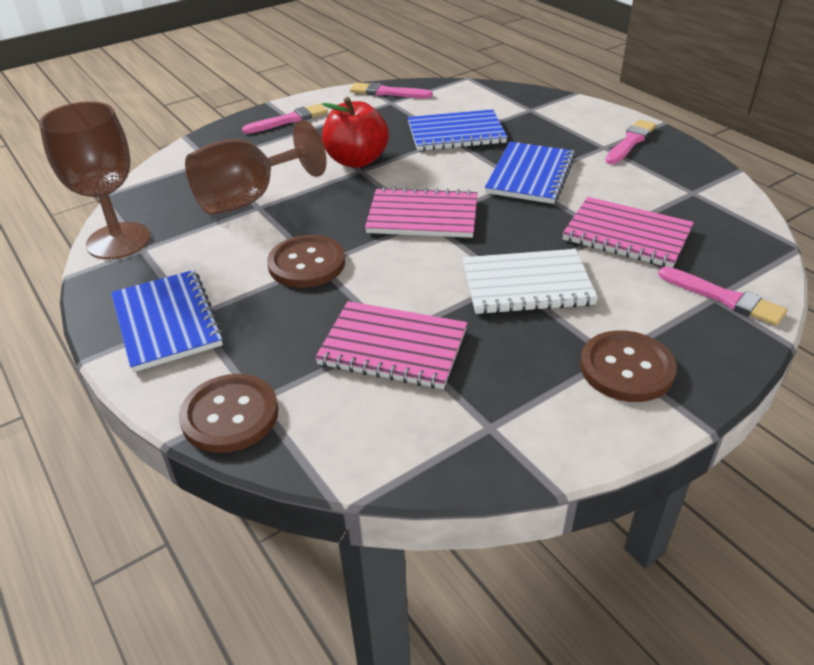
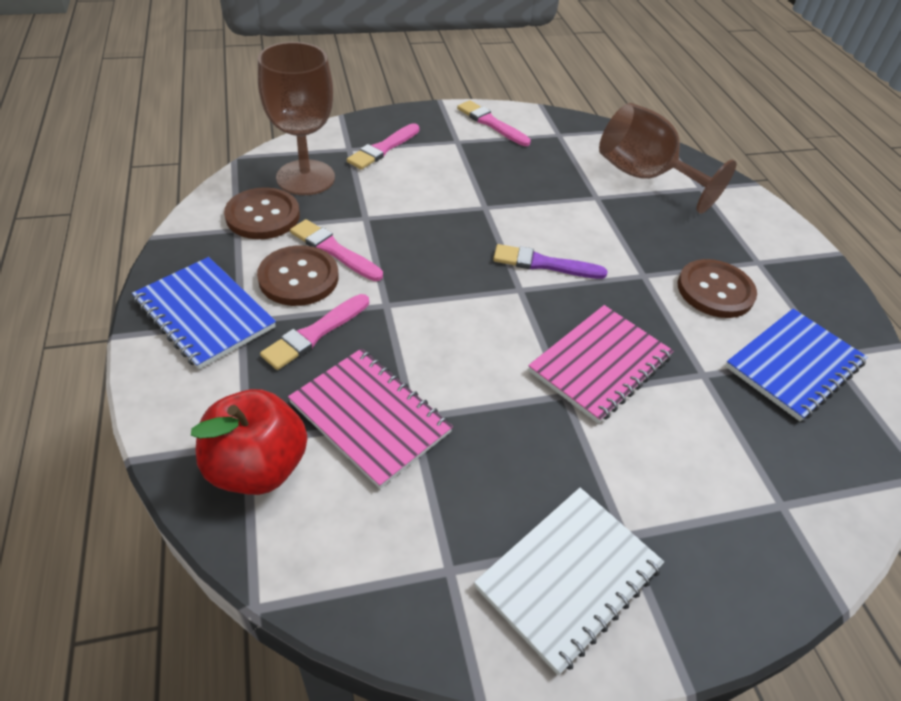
blue notebook: 3 -> 2
pink notebook: 3 -> 2
purple brush: 0 -> 1

